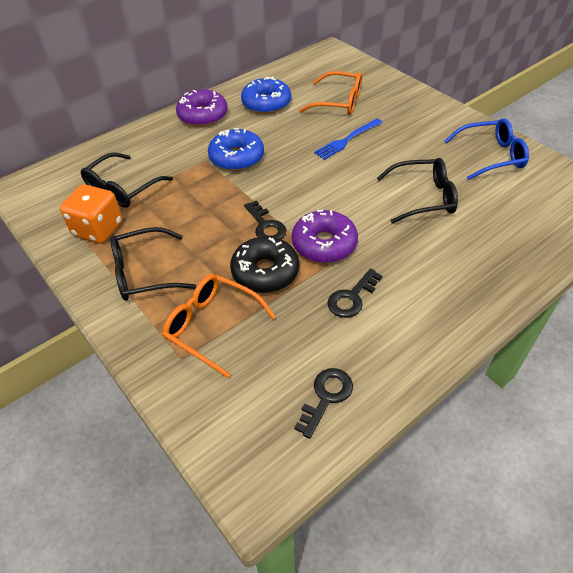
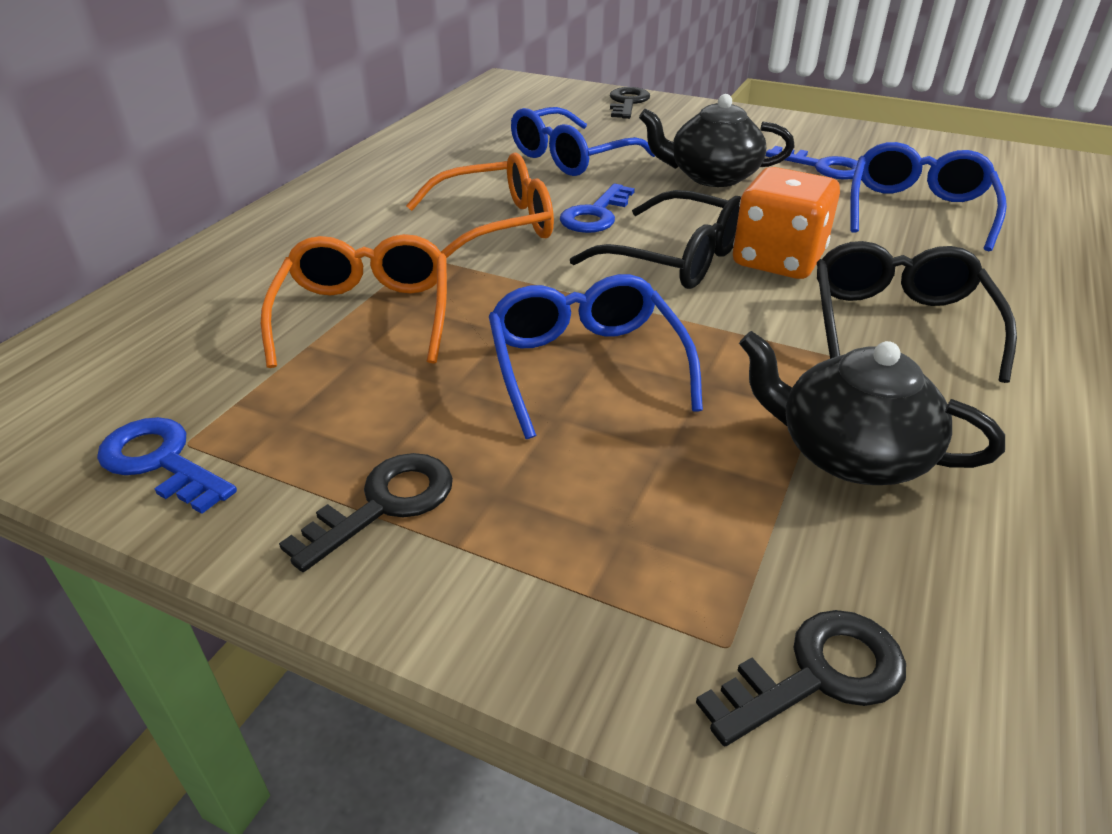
black donut: 1 -> 0
black glasses: 3 -> 2
black teapot: 0 -> 2
blue donut: 2 -> 0
blue fork: 1 -> 0
blue glasses: 1 -> 3
blue key: 0 -> 3
purple donut: 2 -> 0

